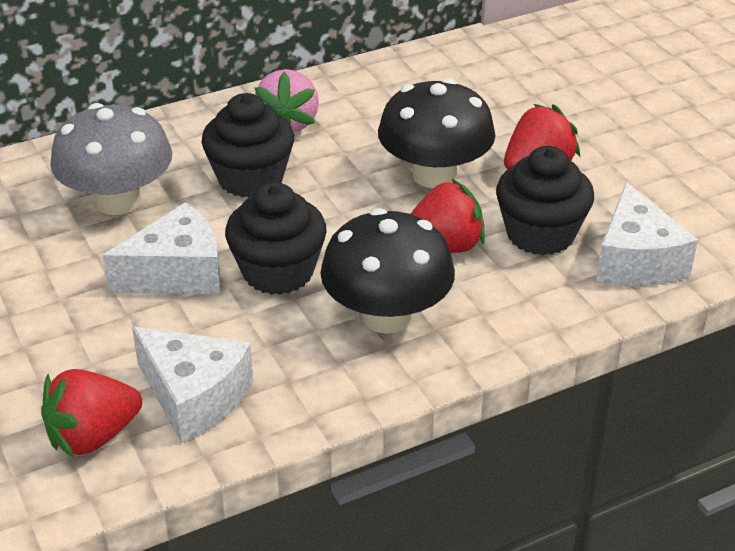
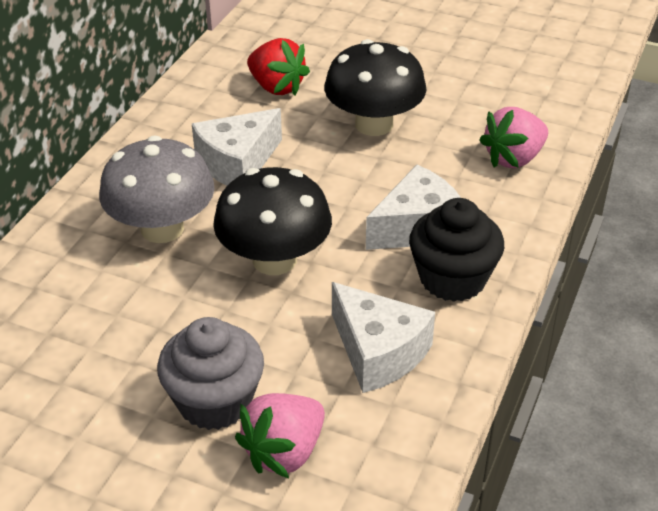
black cupcake: 3 -> 1
grey cupcake: 0 -> 1
pink strawberry: 1 -> 2
red strawberry: 3 -> 1

